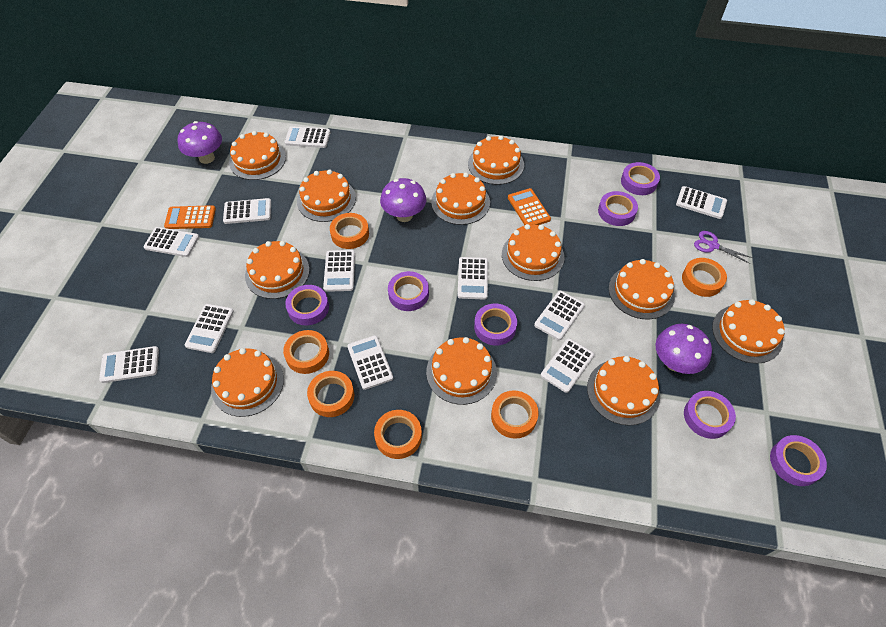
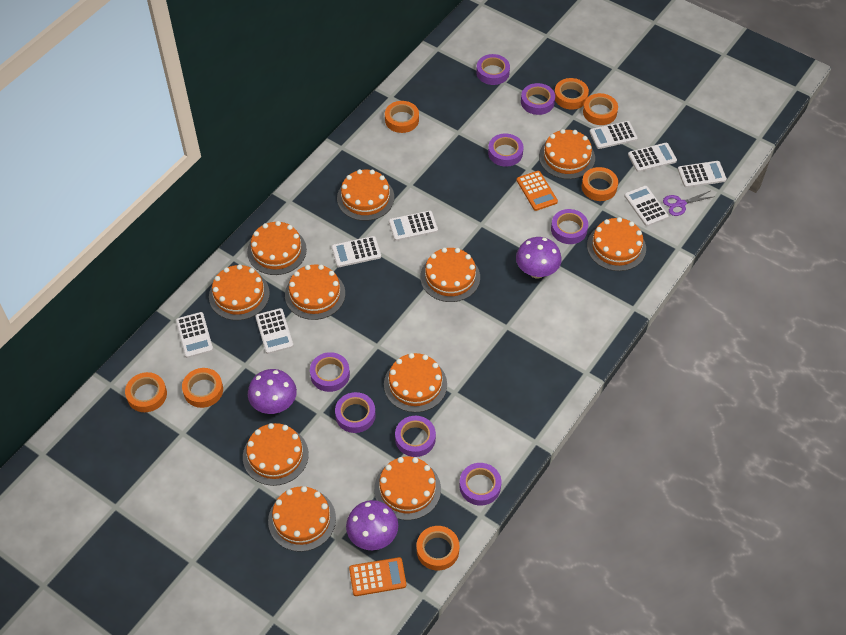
orange tape: 6 -> 7
purple tape: 7 -> 8
white calculator: 11 -> 8

